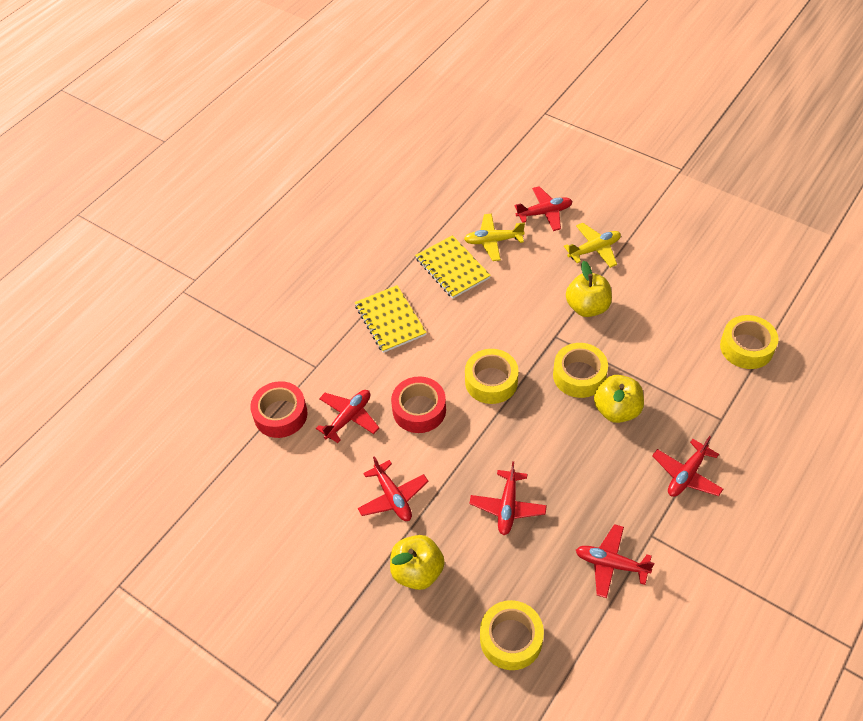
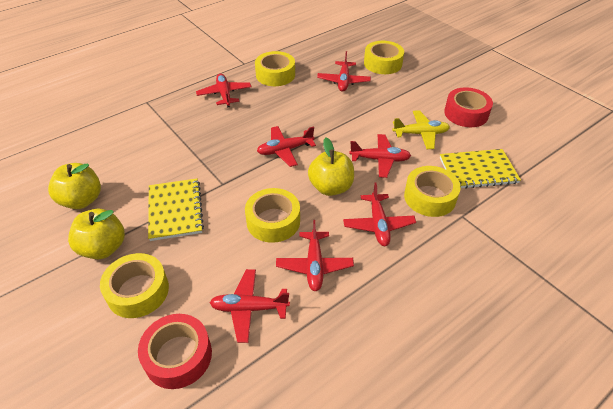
red plane: 6 -> 7
yellow plane: 2 -> 1
yellow tape: 4 -> 5

